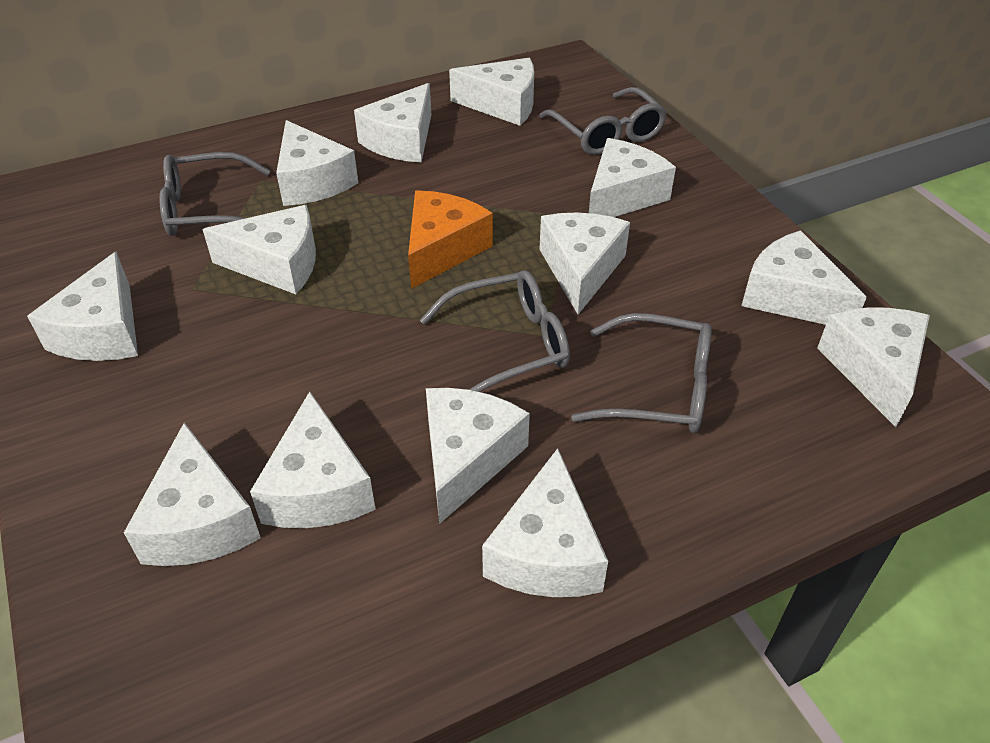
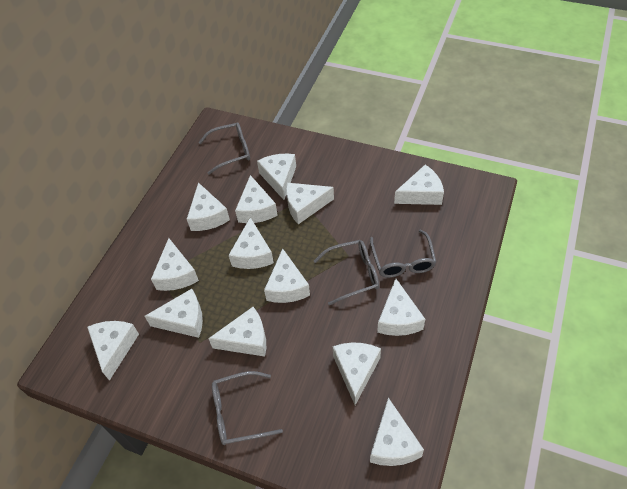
orange cheese: 1 -> 0
white cheese: 13 -> 14

